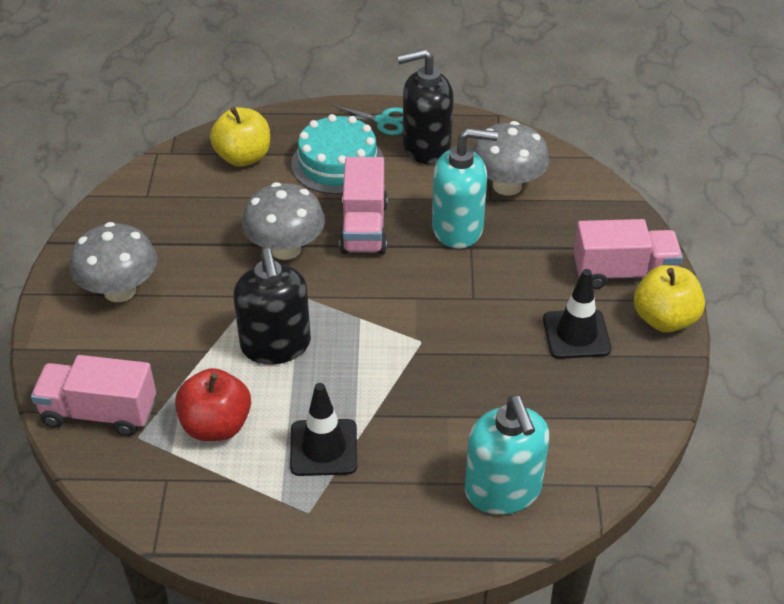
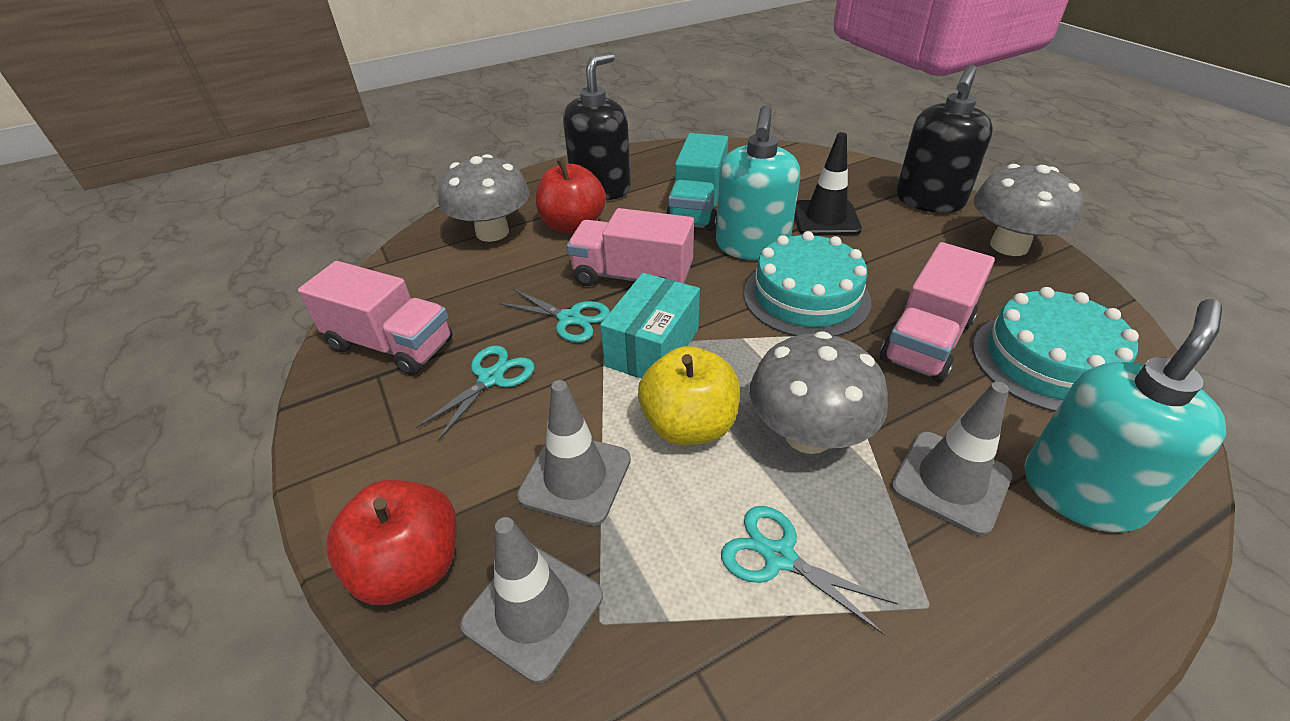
black traffic cone: 2 -> 1
grey traffic cone: 0 -> 3
red apple: 1 -> 2
turquoise box: 0 -> 1
turquoise cake: 1 -> 2
turquoise scissors: 1 -> 3
turquoise truck: 0 -> 1
yellow apple: 2 -> 1

